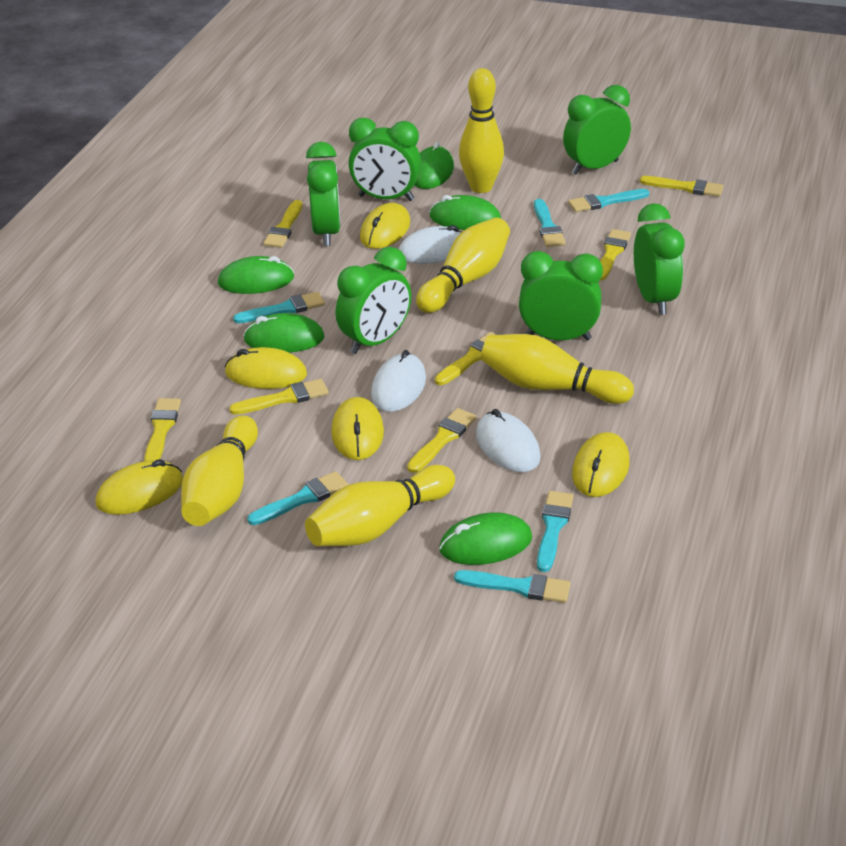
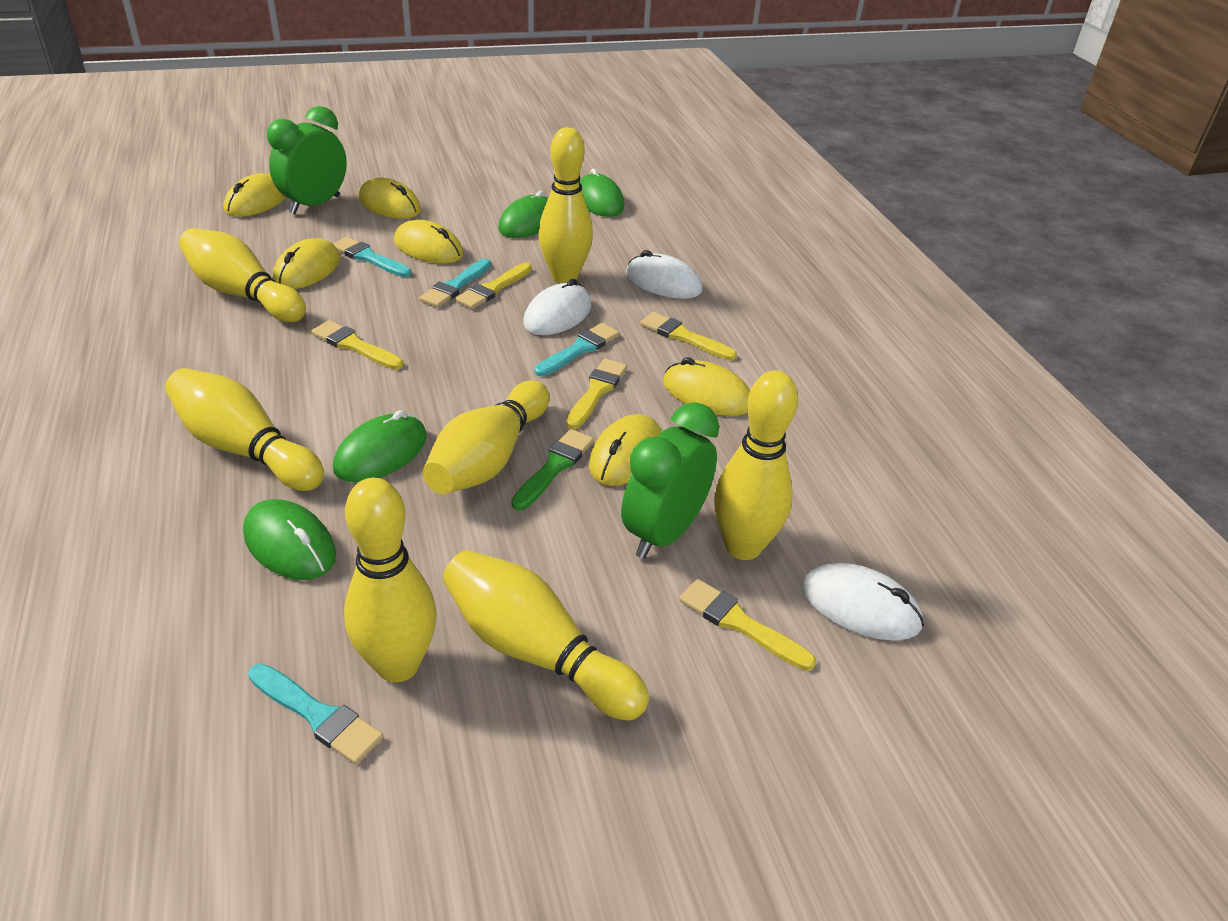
green brush: 0 -> 1
green clock: 6 -> 2
green mouse: 5 -> 4
turquoise brush: 6 -> 4
yellow bowling pin: 5 -> 7
yellow brush: 7 -> 5
yellow mouse: 5 -> 6

